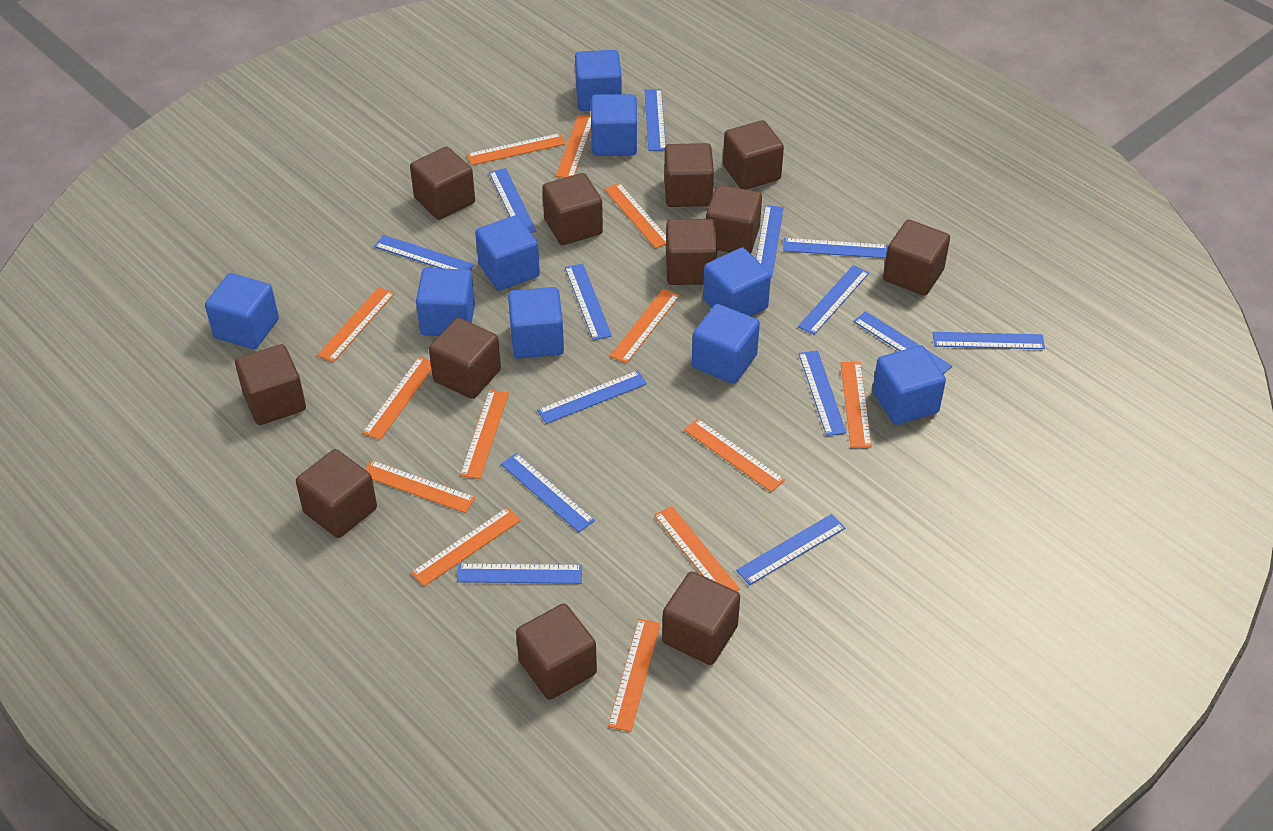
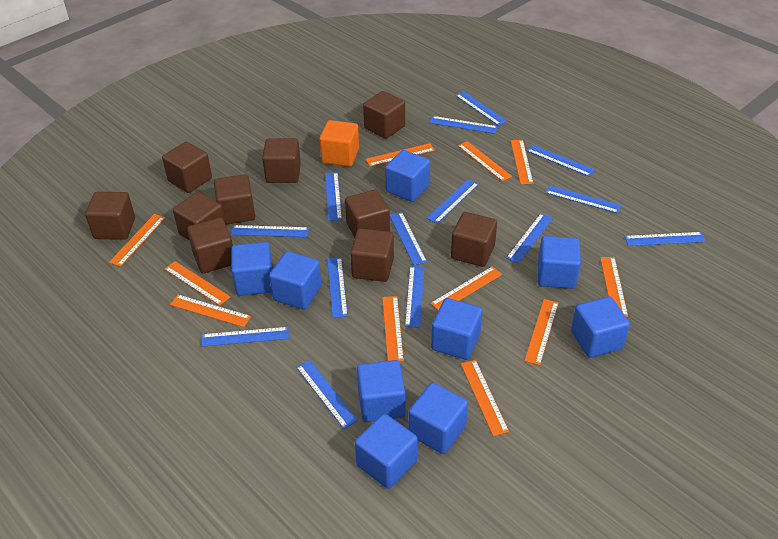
brown cube: 12 -> 10
orange cube: 0 -> 1
orange ruler: 13 -> 11

